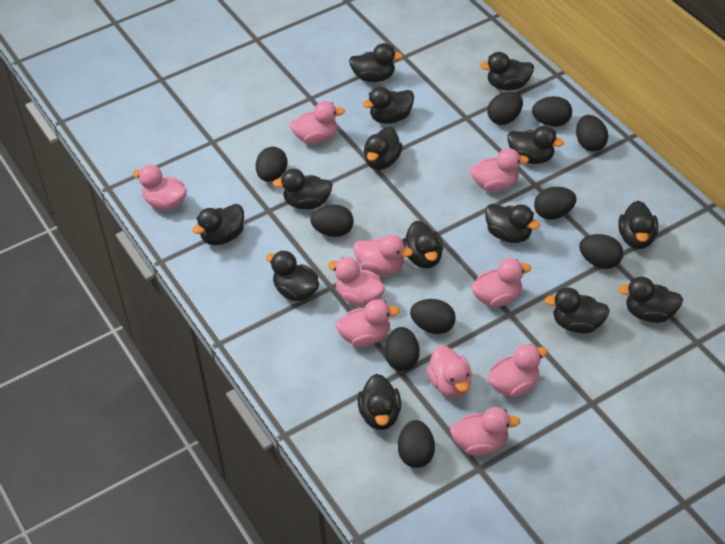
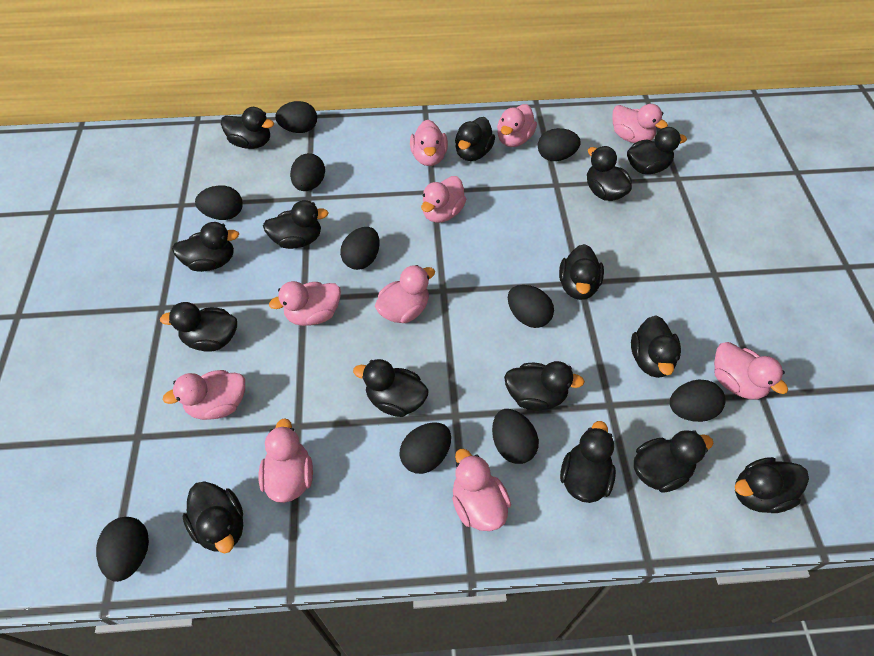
black duck: 14 -> 15

